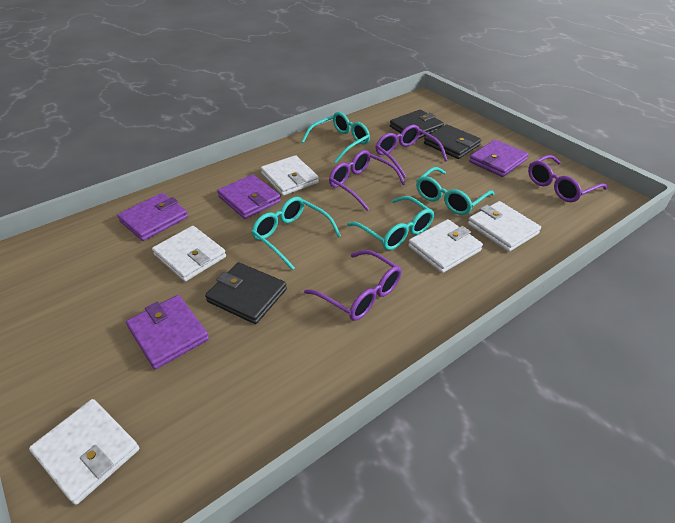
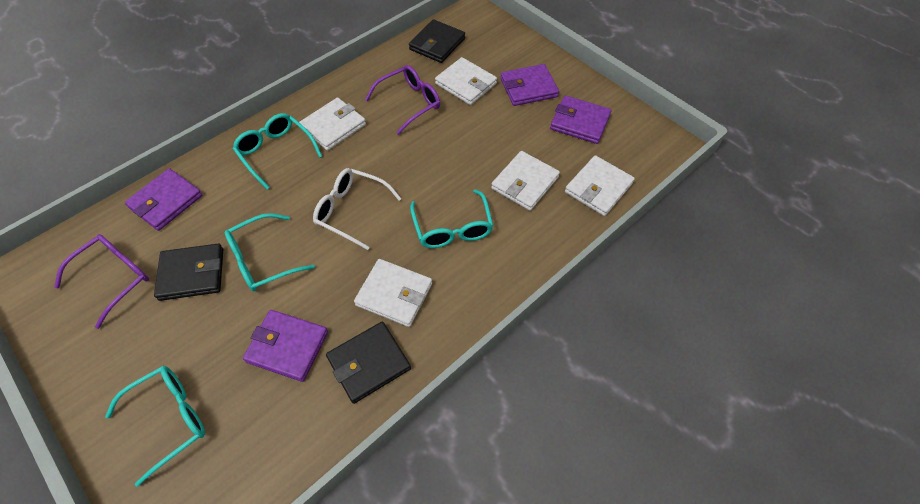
purple glasses: 4 -> 2
white glasses: 0 -> 1

